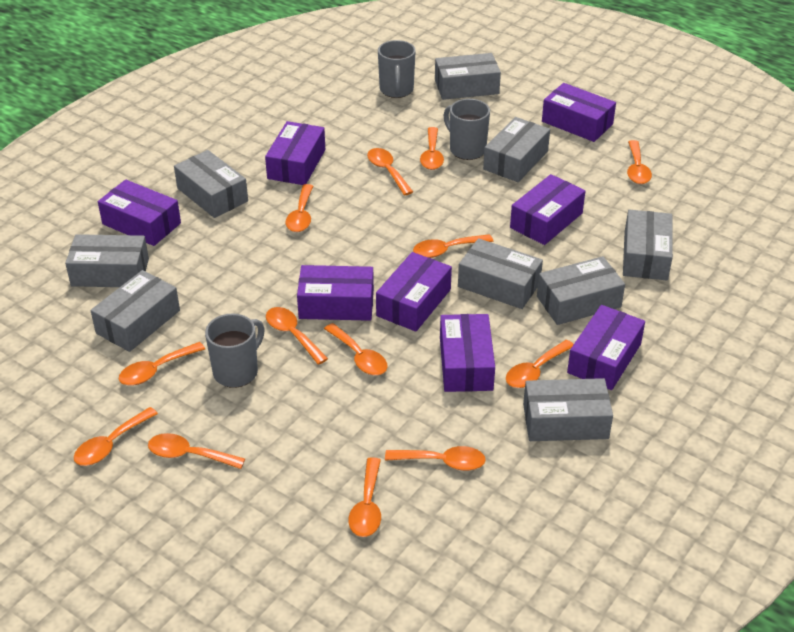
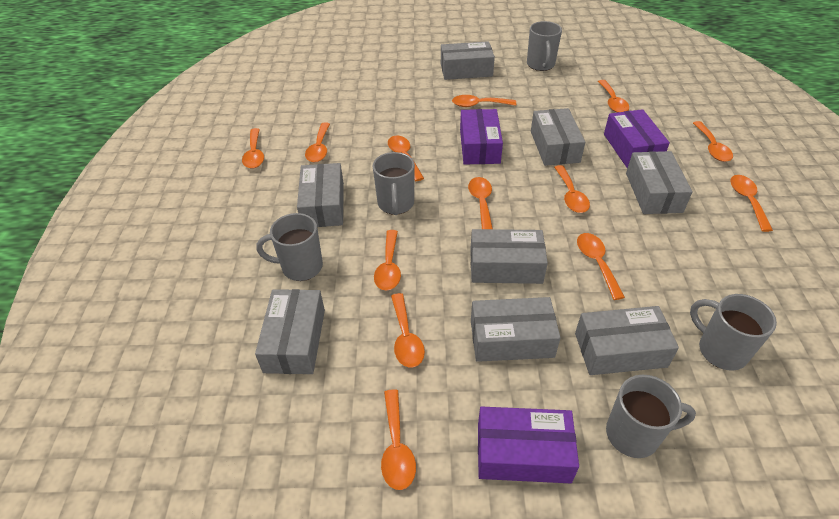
grey box: 9 -> 8
grey mug: 3 -> 5
purple box: 8 -> 3

